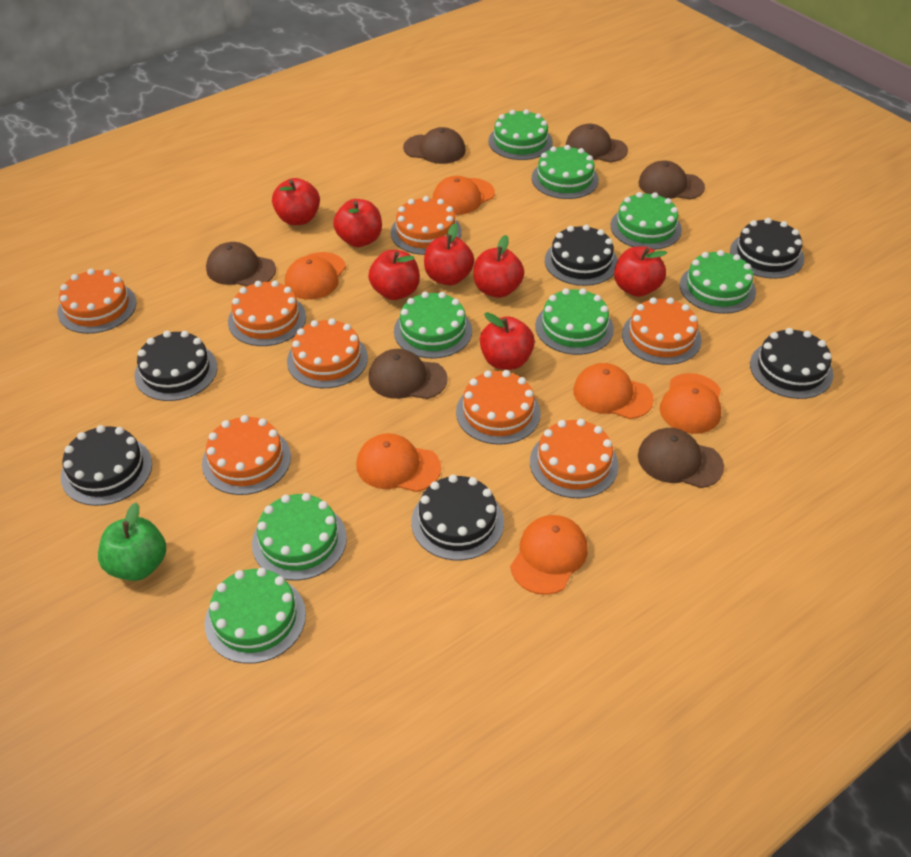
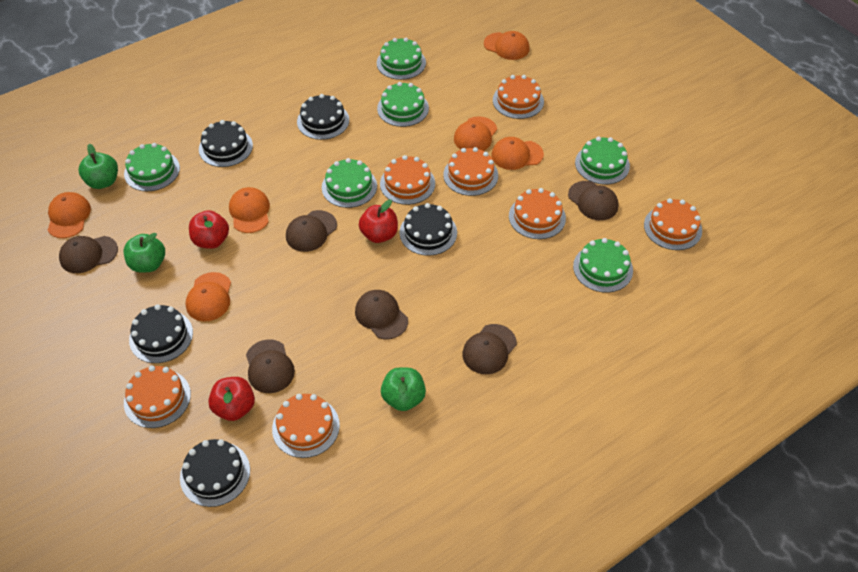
black cake: 6 -> 5
green apple: 1 -> 3
green cake: 8 -> 6
orange cake: 8 -> 7
red apple: 7 -> 3

